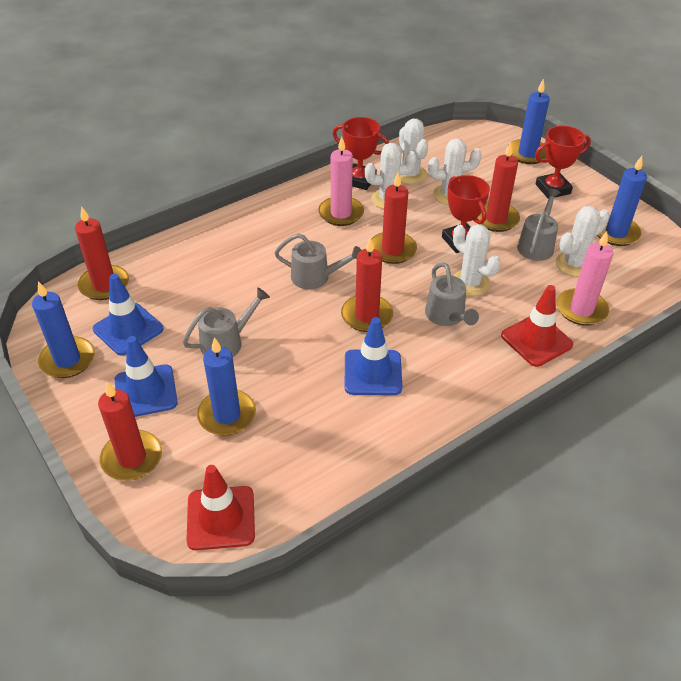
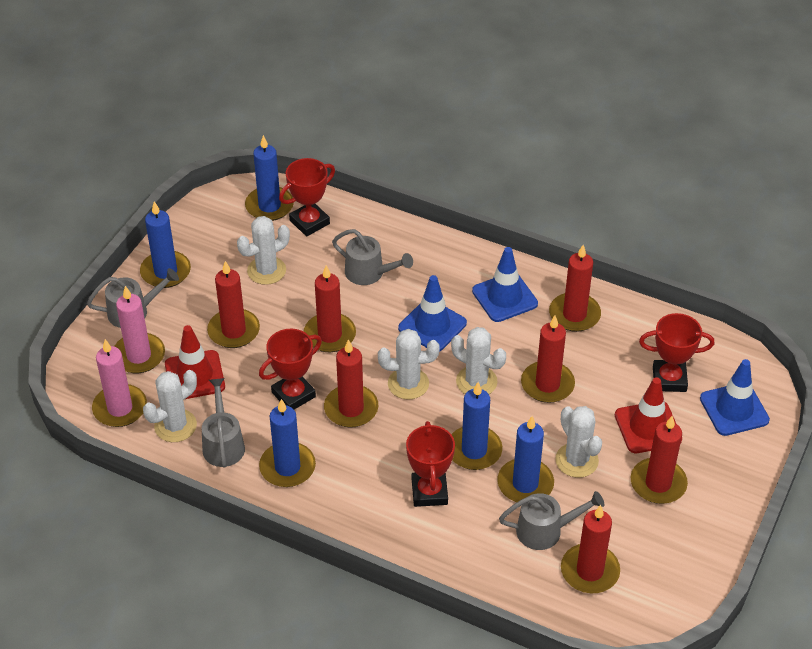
blue candle: 4 -> 5
red candle: 5 -> 7
red trophy: 3 -> 4

